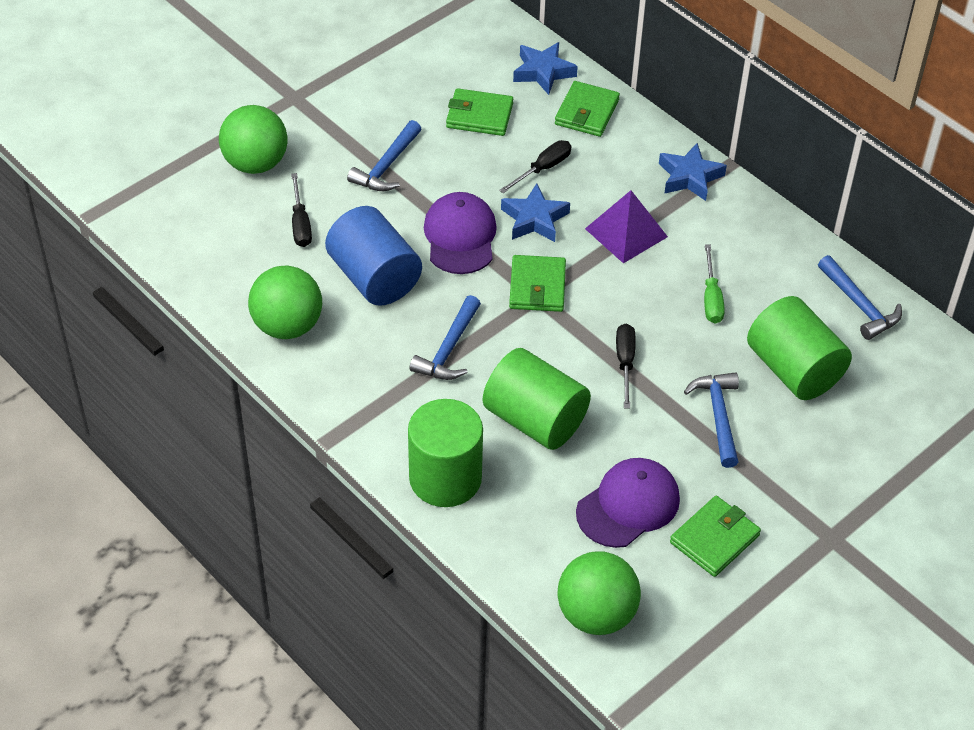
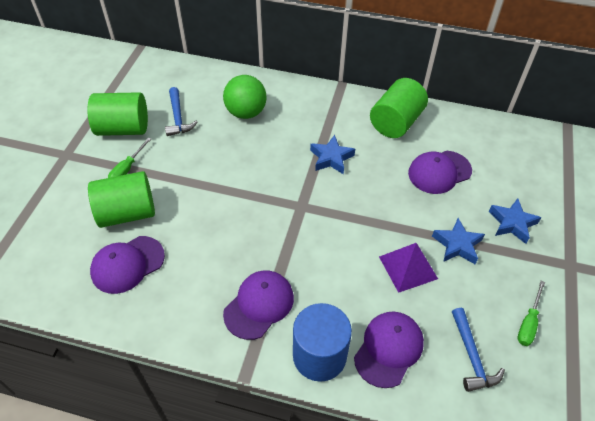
black screwdriver: 3 -> 0
blue hammer: 4 -> 2
green ball: 3 -> 1
green screwdriver: 1 -> 2
green wallet: 4 -> 0
purple cap: 2 -> 4

